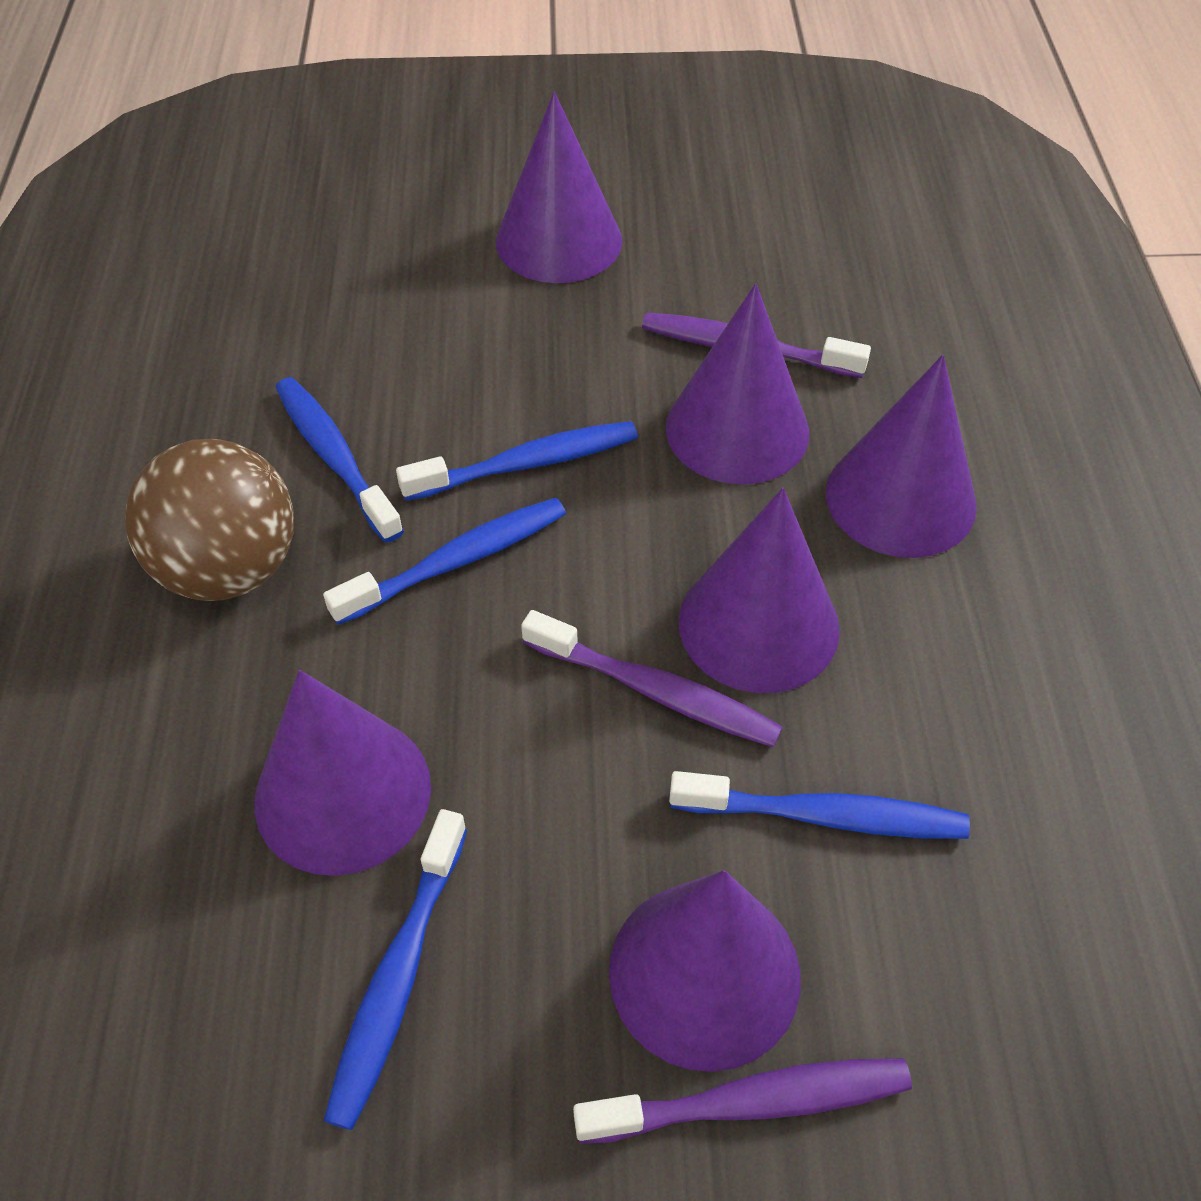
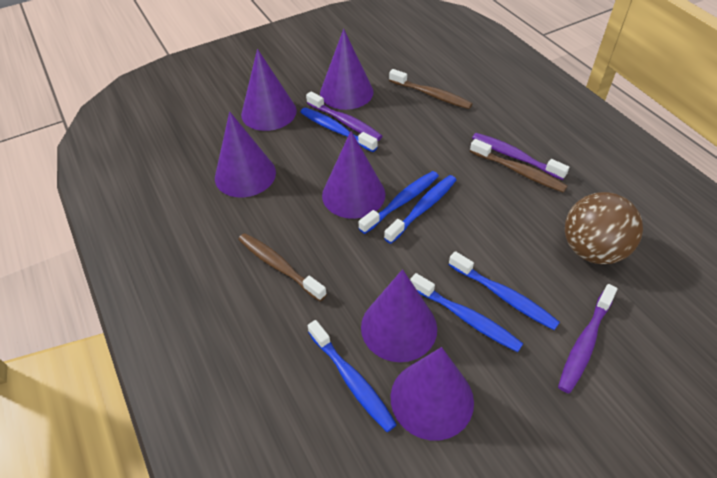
blue toothbrush: 5 -> 6
brown toothbrush: 0 -> 3

